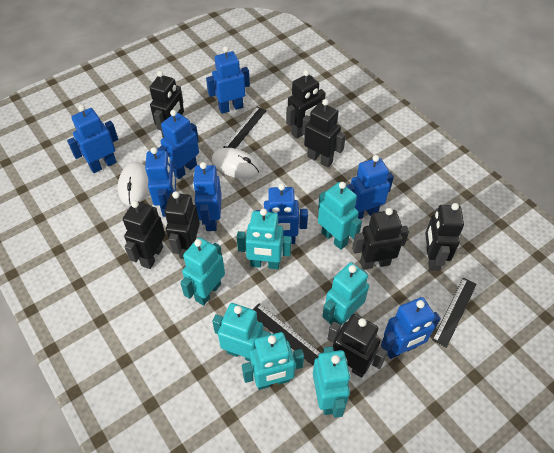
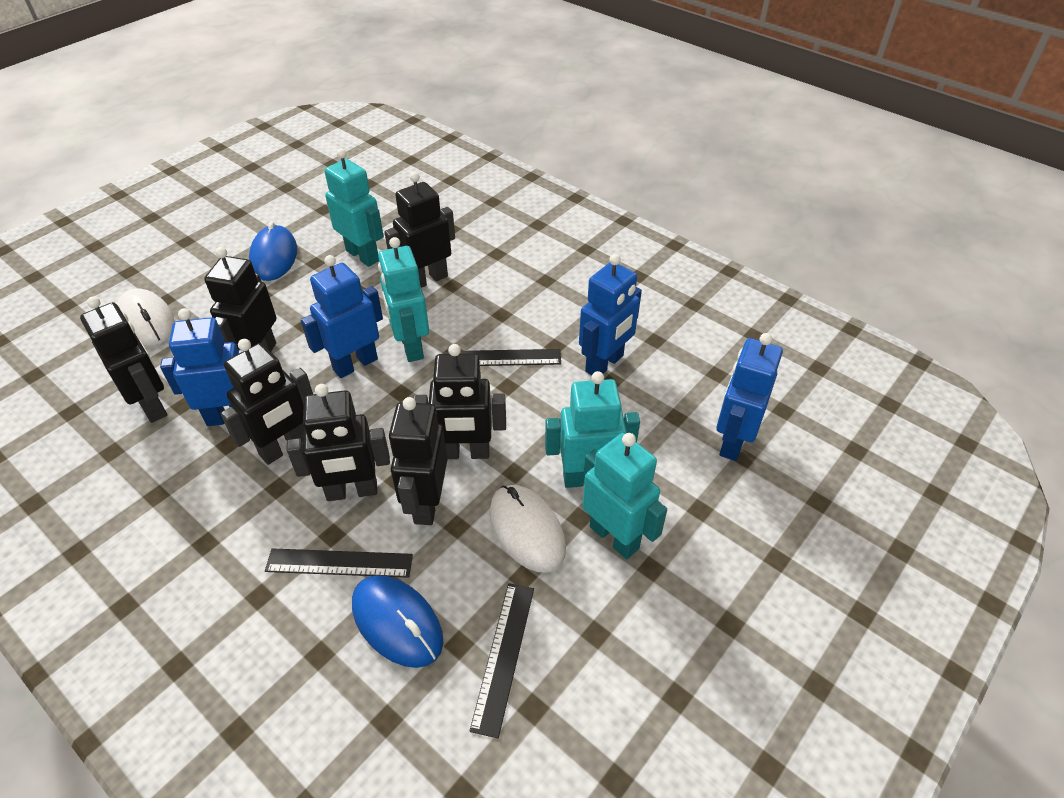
black robot: 8 -> 7
blue mouse: 0 -> 2
blue robot: 8 -> 4
turquoise robot: 7 -> 4

